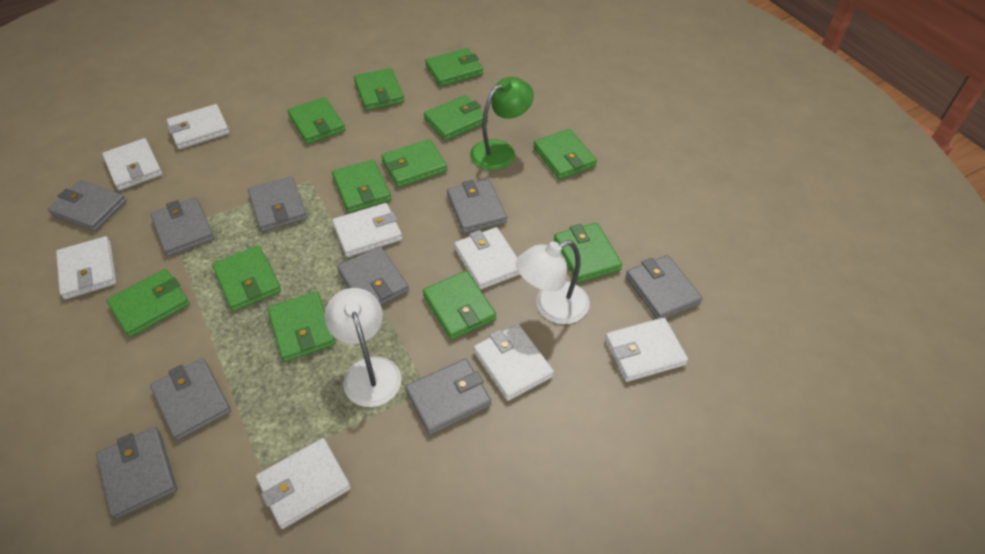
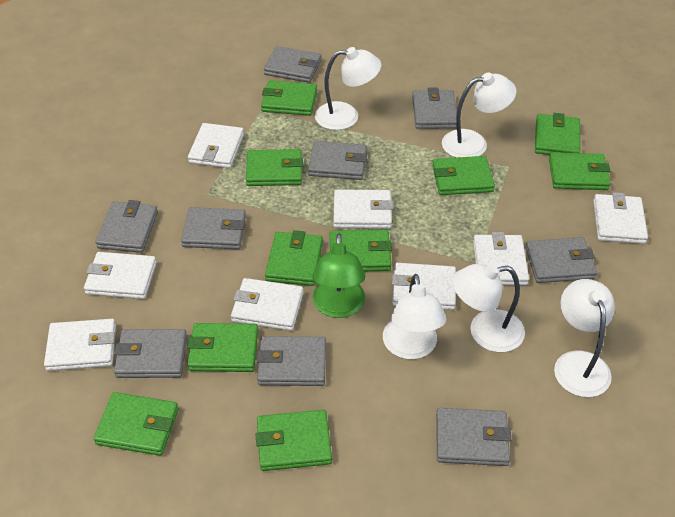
green wallet: 12 -> 10
white lamp: 2 -> 5

